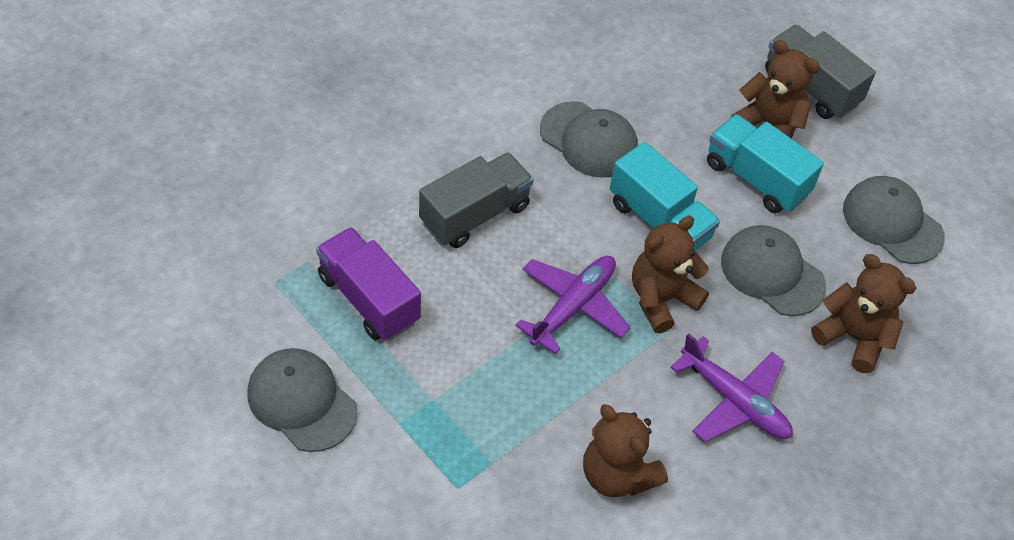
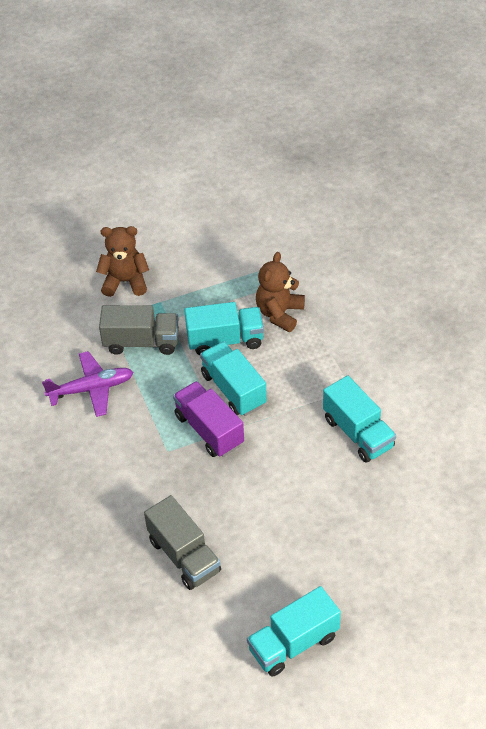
brown teddy bear: 4 -> 2
grey cap: 4 -> 0
purple plane: 2 -> 1
turquoise truck: 2 -> 4

